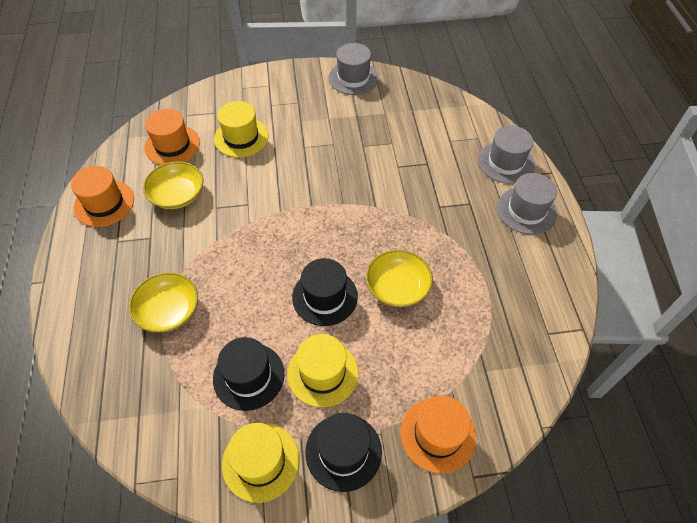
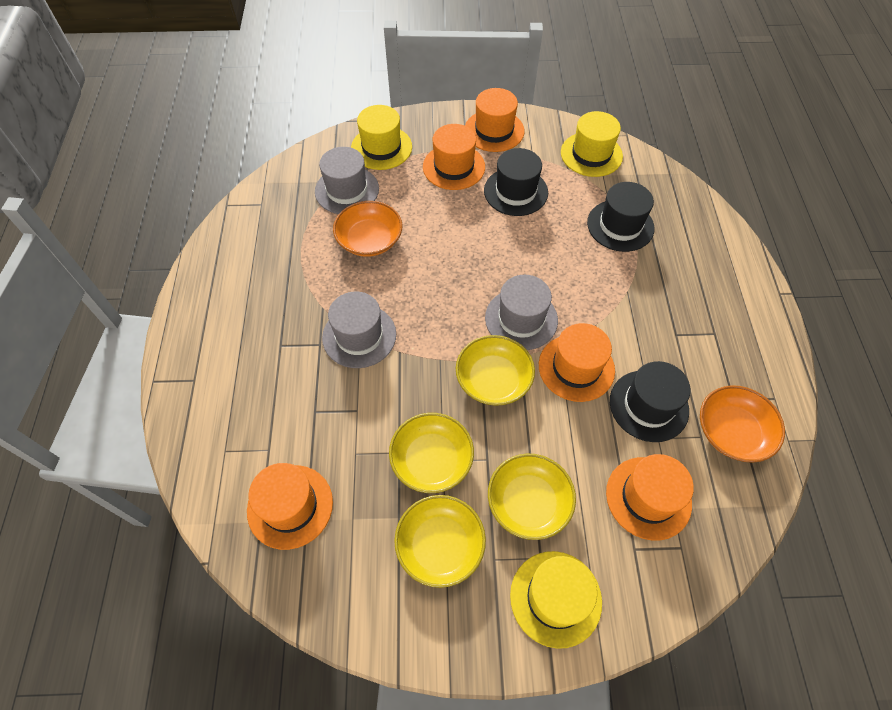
orange bowl: 0 -> 2
orange hat: 3 -> 5
yellow bowl: 3 -> 4

